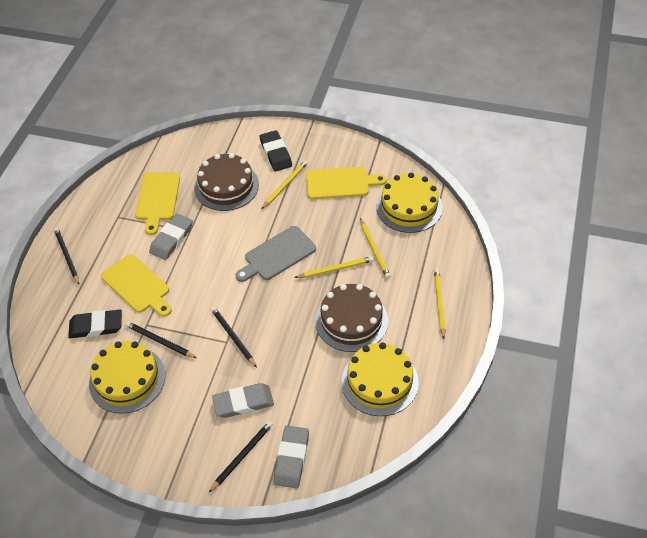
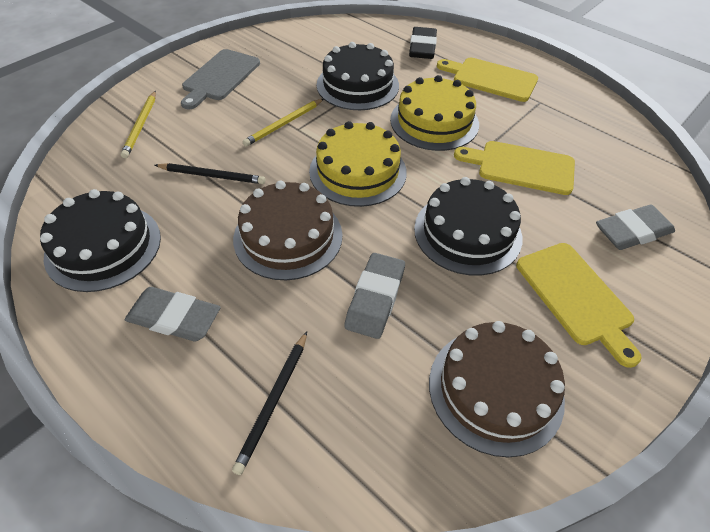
black cake: 0 -> 3
black eraser: 2 -> 1
black pencil: 4 -> 2
yellow cake: 3 -> 2
yellow pencil: 4 -> 2

